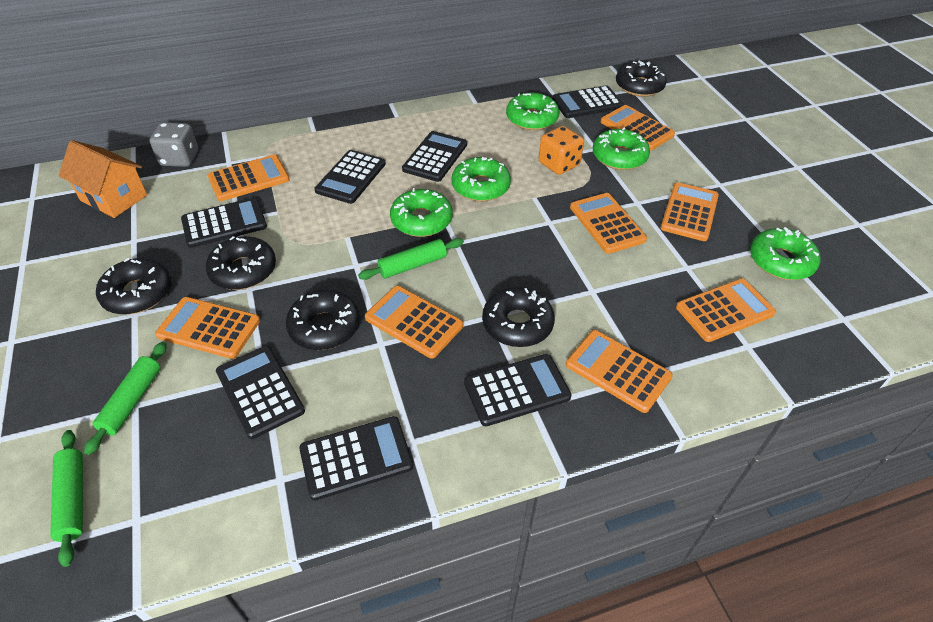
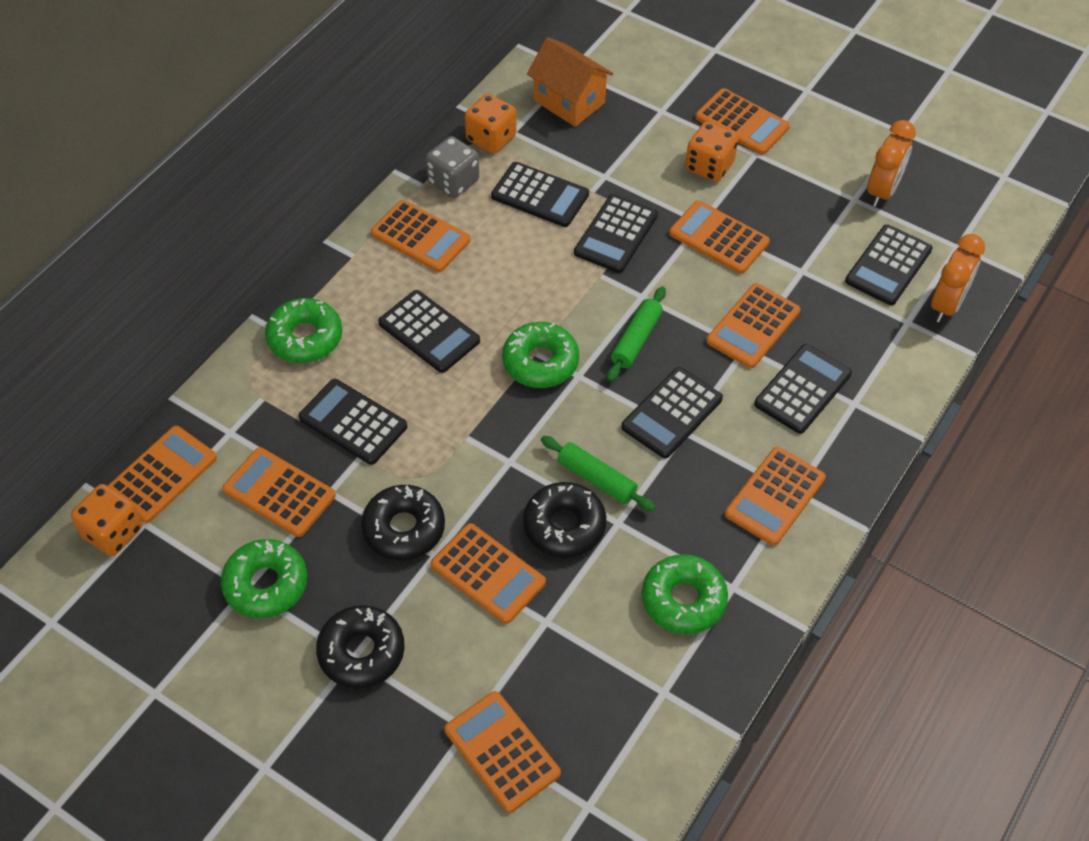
black donut: 5 -> 3
green donut: 5 -> 4
green rolling pin: 3 -> 2
orange calculator: 8 -> 9
orange clock: 0 -> 2
orange dice: 1 -> 3

